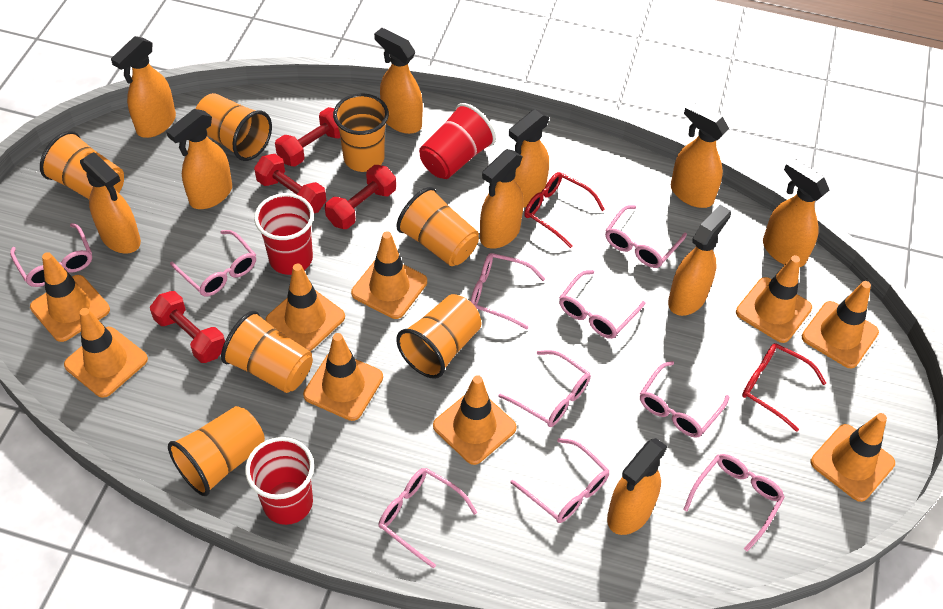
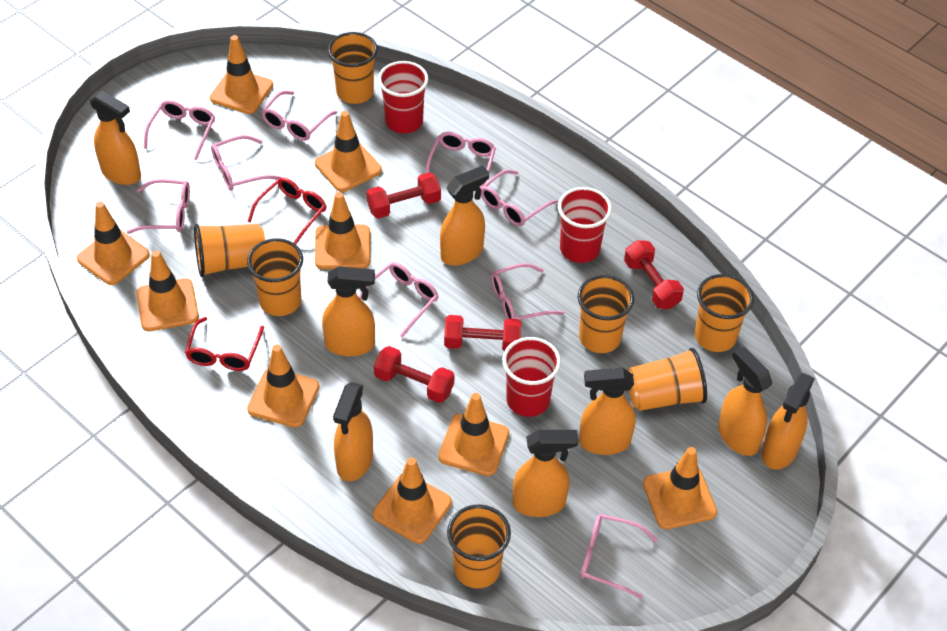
orange spray bottle: 10 -> 8
pink glasses: 10 -> 9

